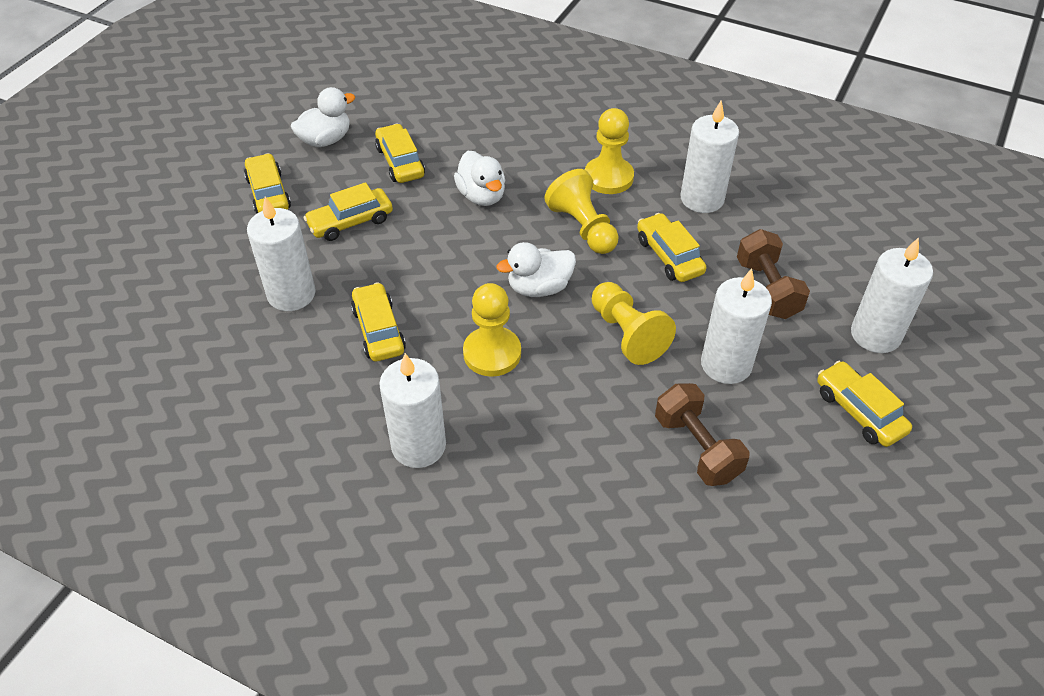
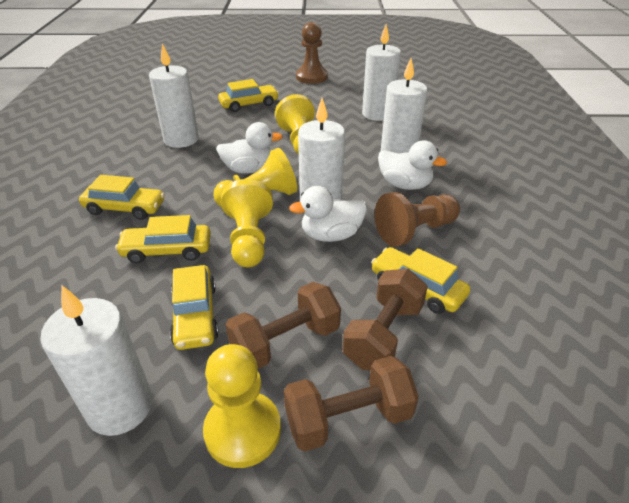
brown dumbbell: 2 -> 3
brown pawn: 0 -> 2
yellow car: 6 -> 5

